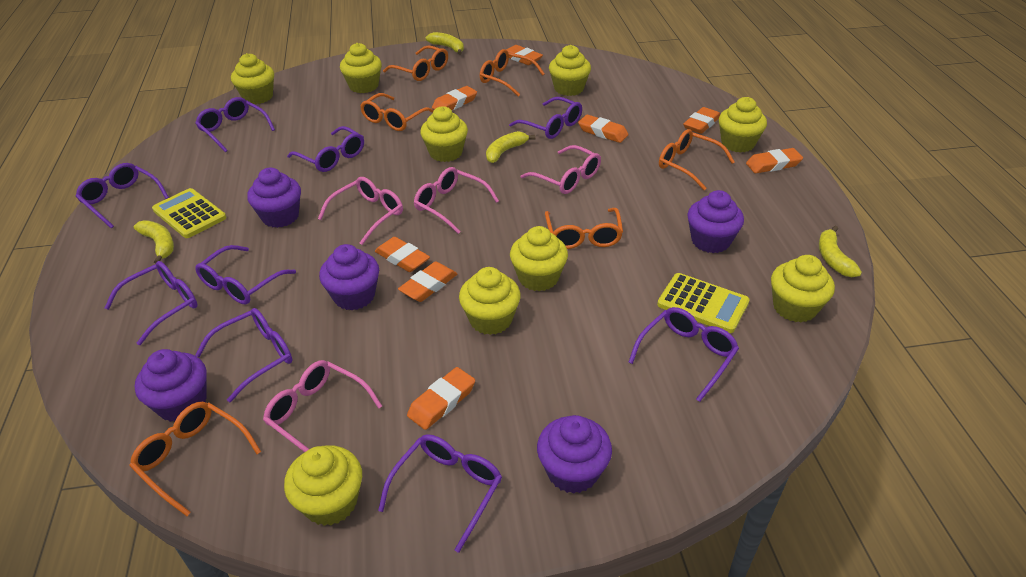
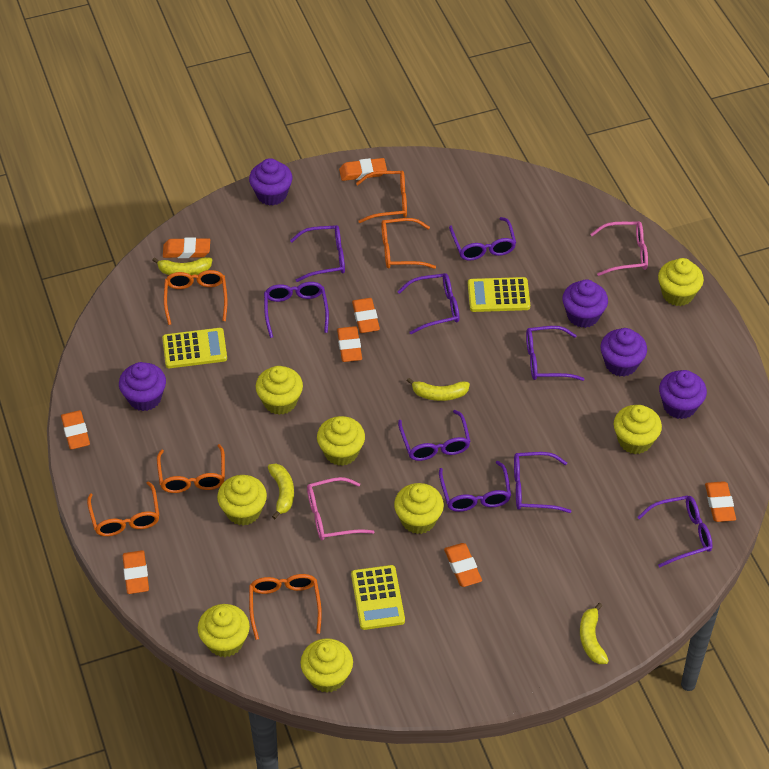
pink glasses: 4 -> 2
yellow calculator: 2 -> 3
yellow cupcake: 9 -> 8

